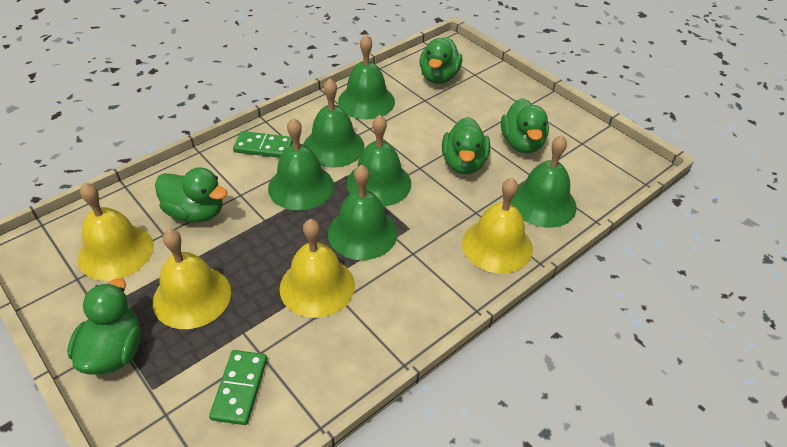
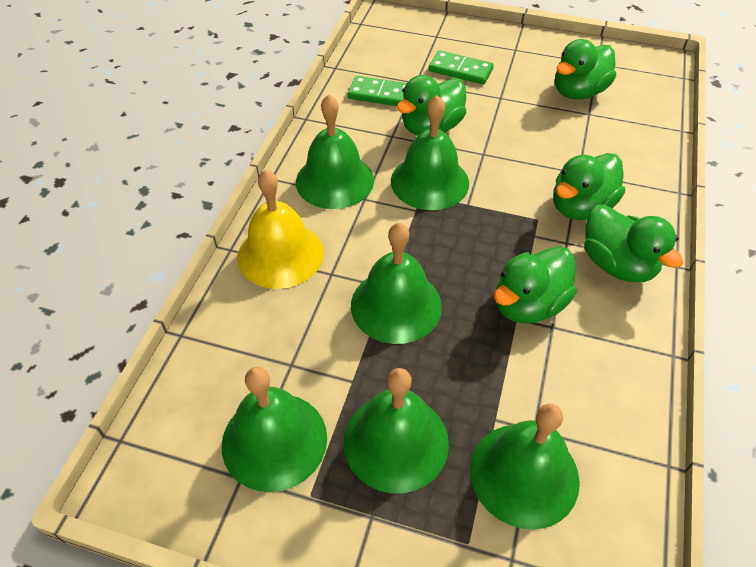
yellow bell: 4 -> 1

